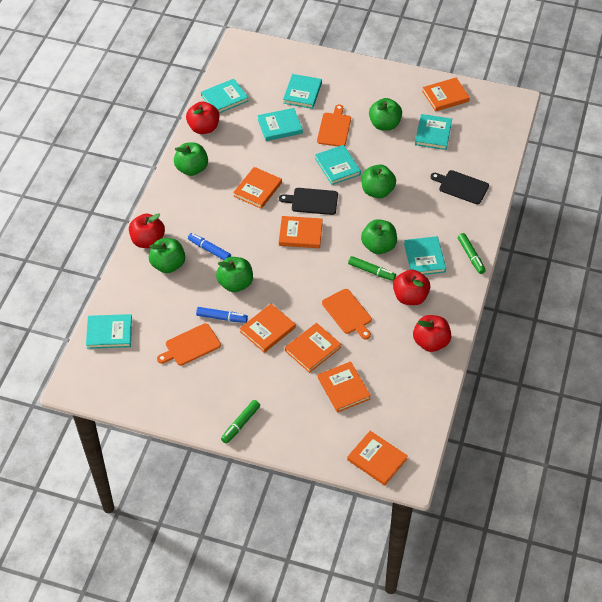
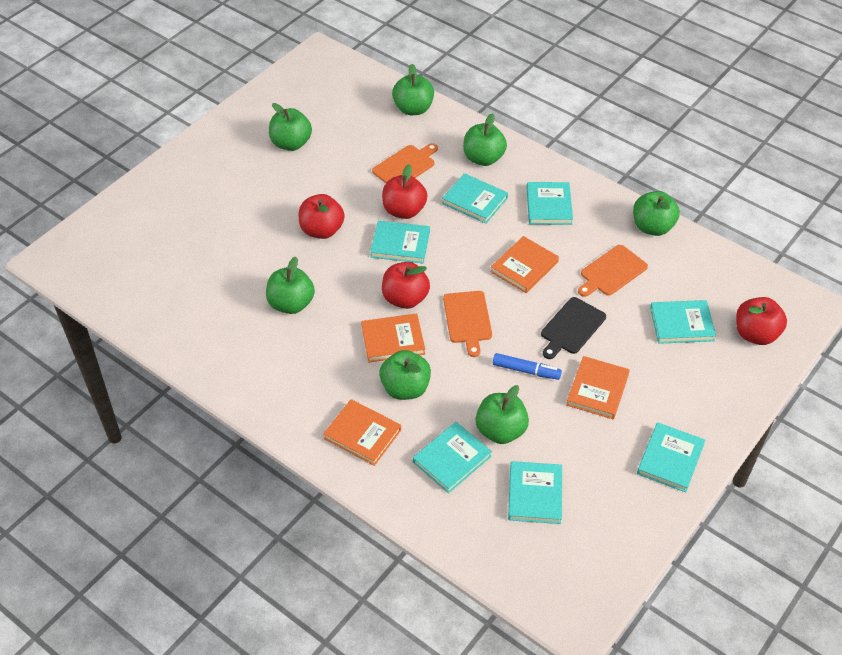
black cutting board: 2 -> 1
blue marker: 2 -> 1
green apple: 6 -> 7
green marker: 3 -> 0
orange book: 7 -> 4

